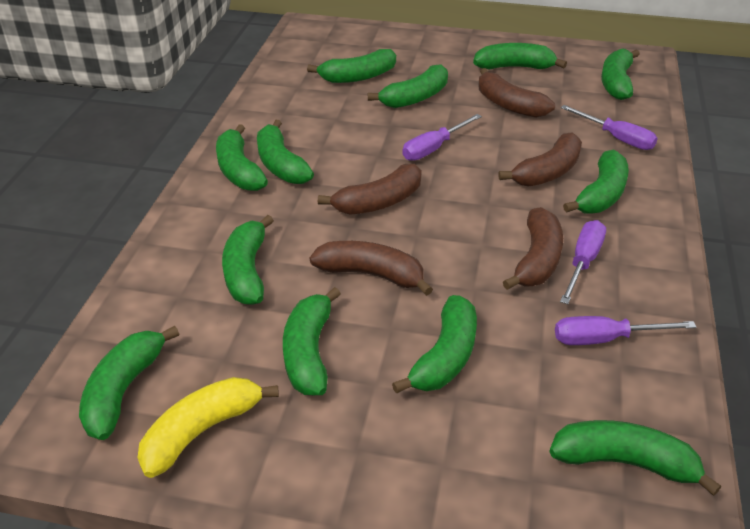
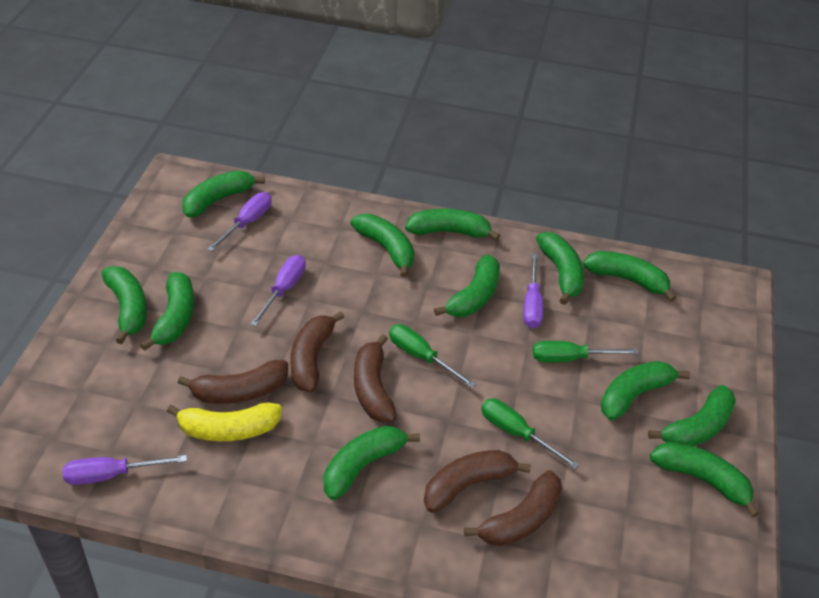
green screwdriver: 0 -> 3

